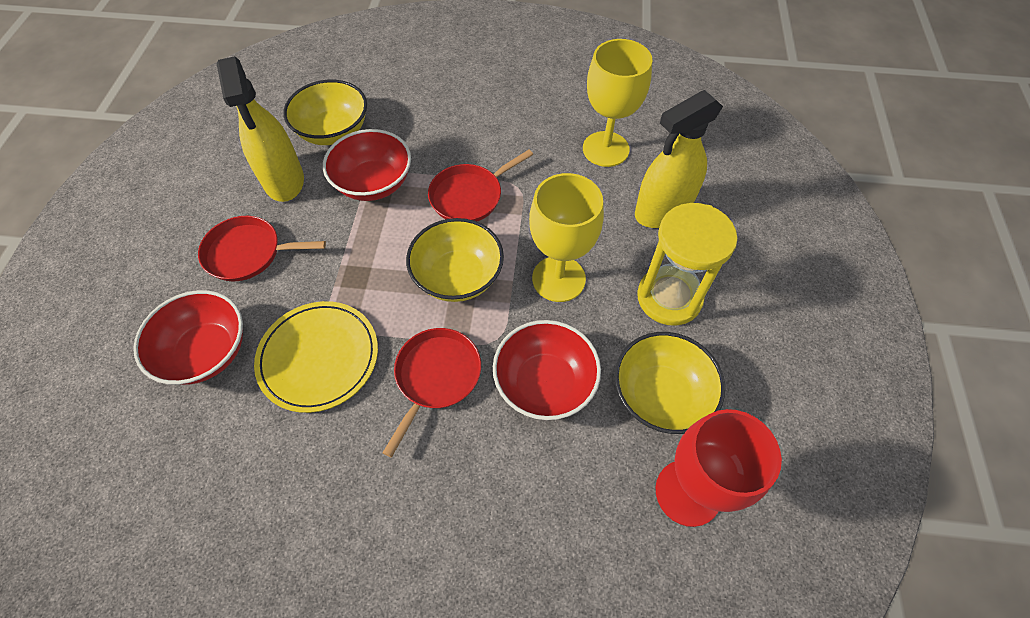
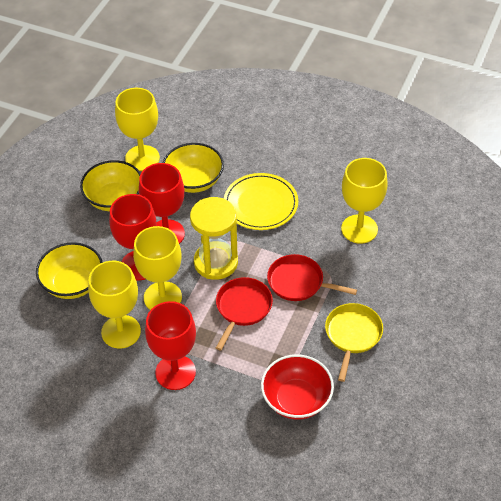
red bowl: 3 -> 1
red goblet: 1 -> 3
red pan: 3 -> 2
yellow goblet: 2 -> 4
yellow pan: 0 -> 1
yellow spray bottle: 2 -> 0

